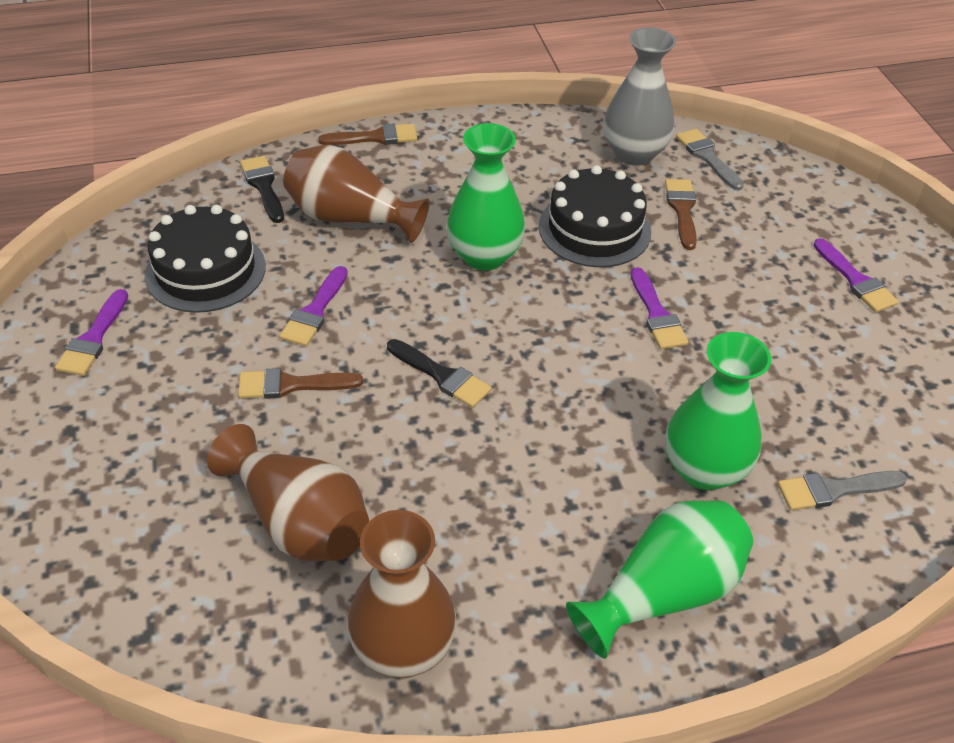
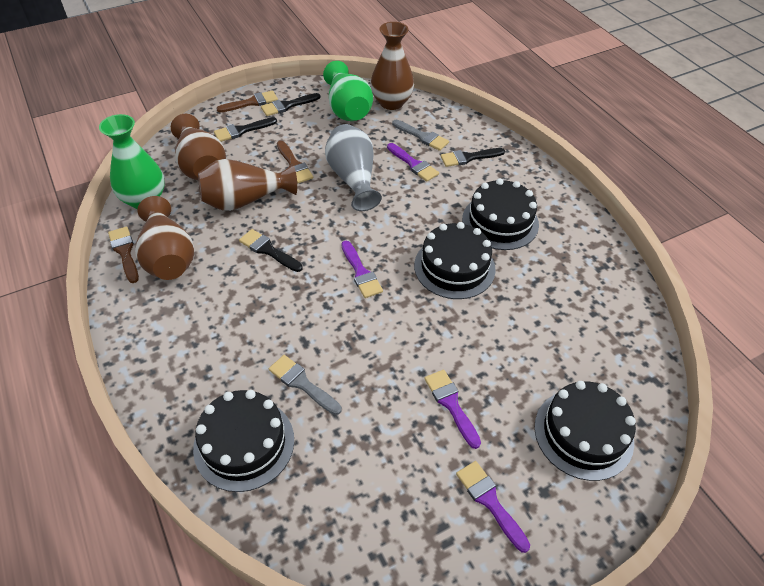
black brush: 2 -> 4
black cake: 2 -> 4
brown vase: 3 -> 4
green vase: 3 -> 2

